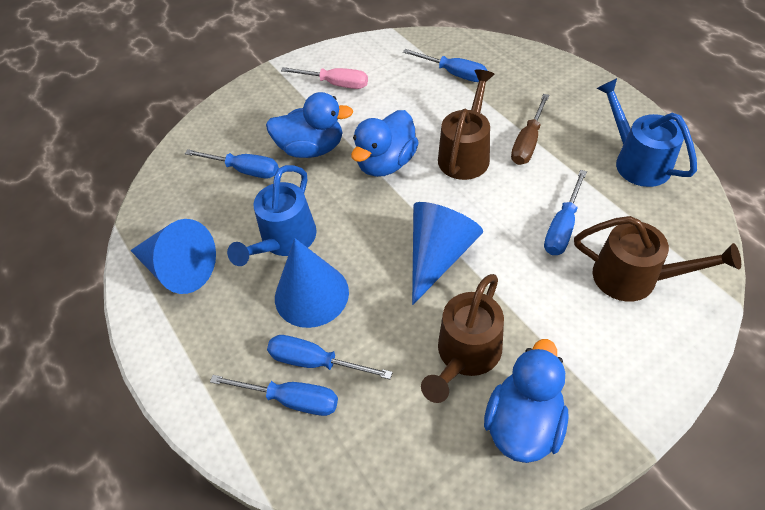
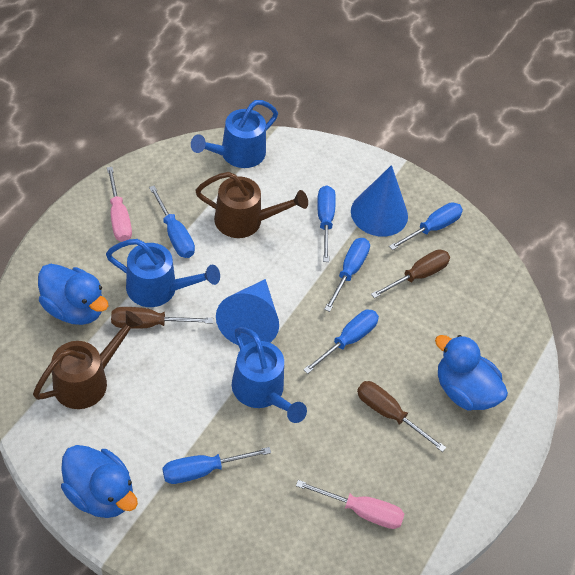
blue cone: 3 -> 2
blue screwdriver: 5 -> 6
blue watering can: 2 -> 3
brown screwdriver: 1 -> 3
brown watering can: 3 -> 2
pink screwdriver: 1 -> 2

